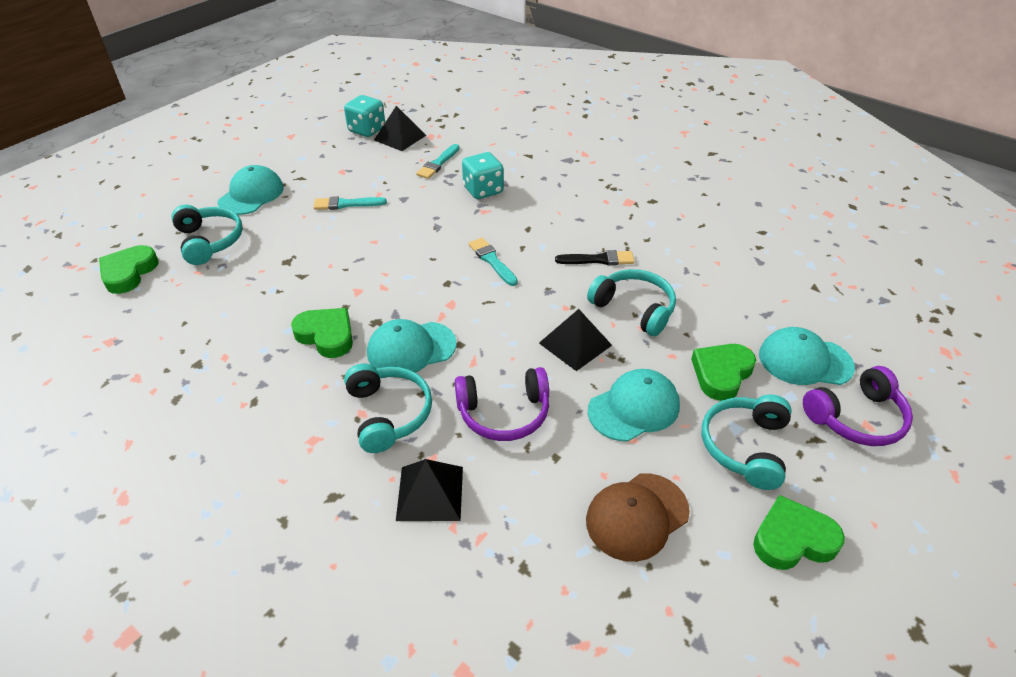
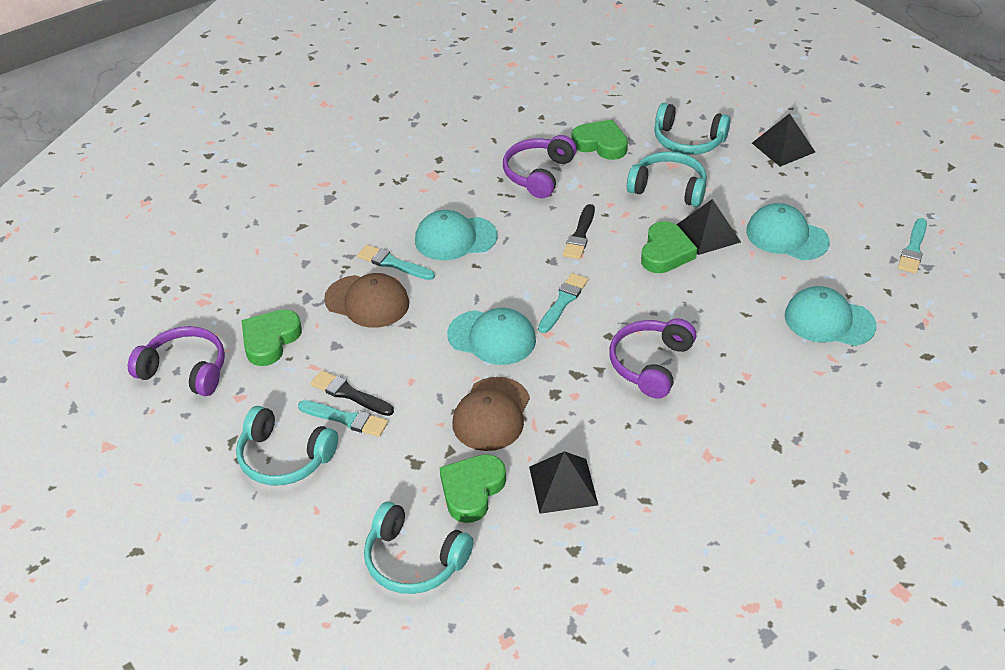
black brush: 1 -> 2
brown cap: 1 -> 2
purple headphones: 2 -> 3
turquoise brush: 3 -> 4
turquoise dice: 2 -> 0

